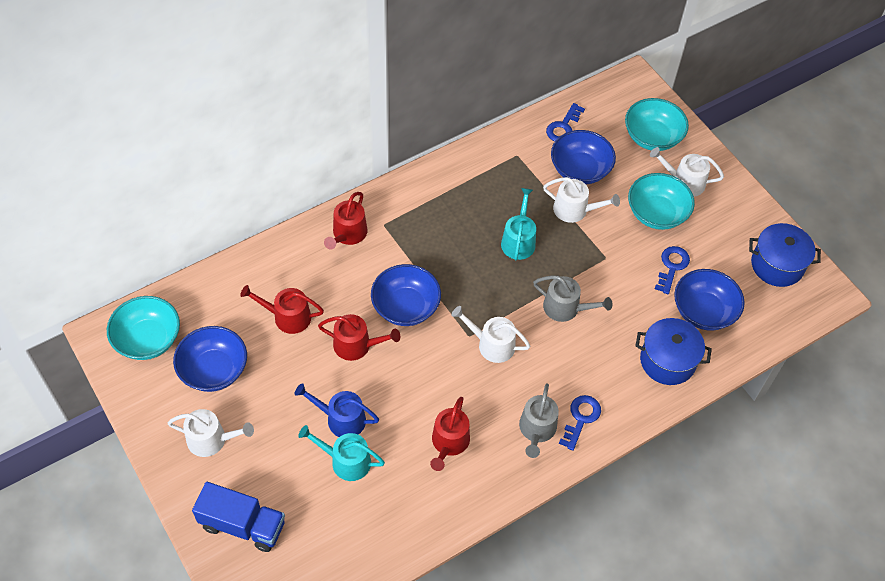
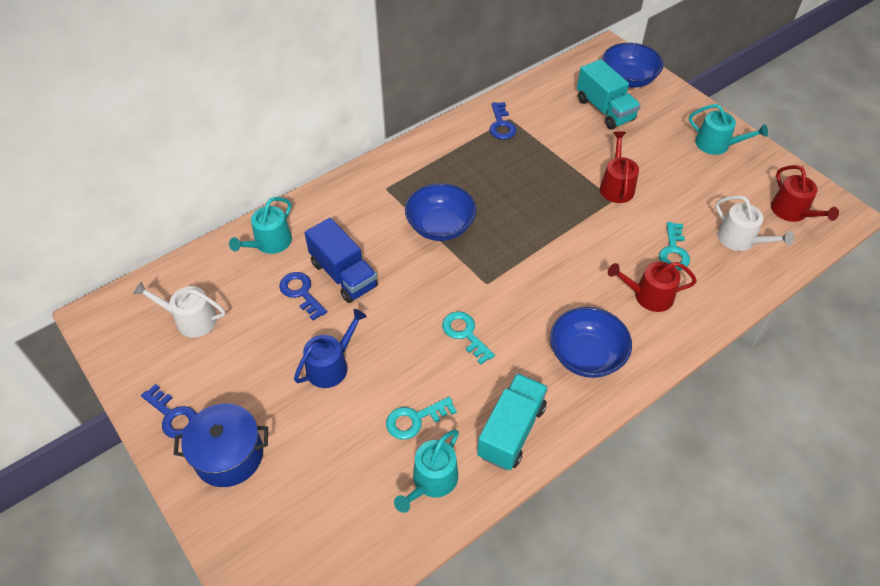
blue bowl: 4 -> 3
blue pot: 2 -> 1
grey watering can: 2 -> 0
red watering can: 4 -> 3
turquoise bowl: 3 -> 0
turquoise key: 0 -> 3
turquoise truck: 0 -> 2
turquoise watering can: 2 -> 3
white watering can: 4 -> 2

